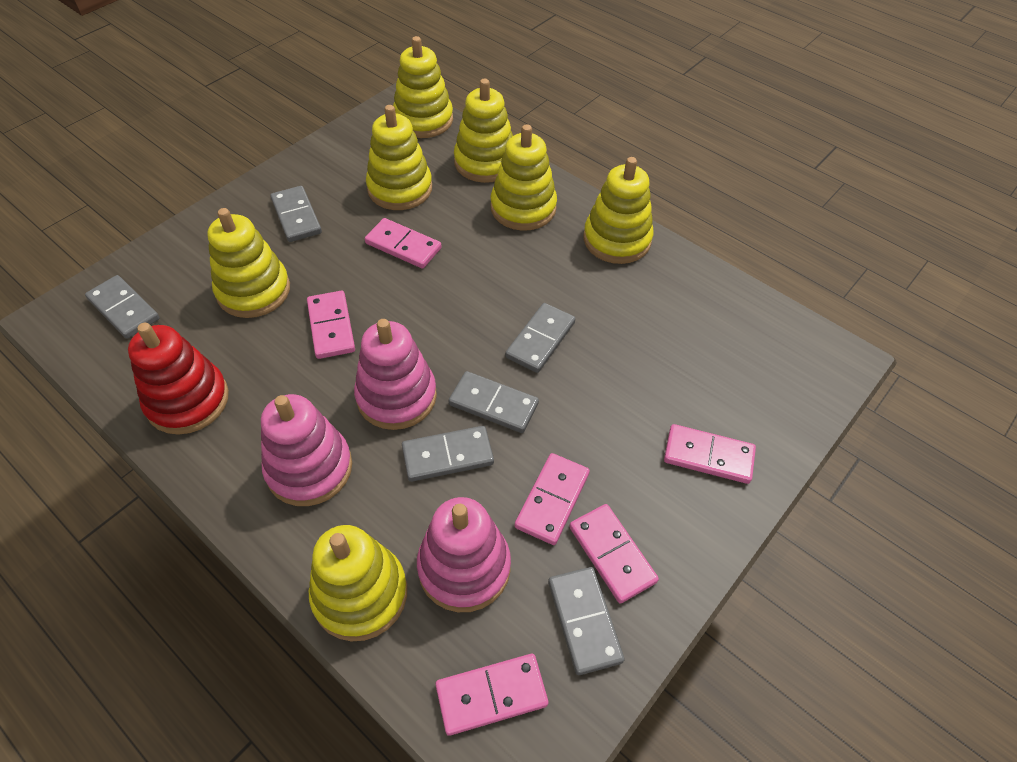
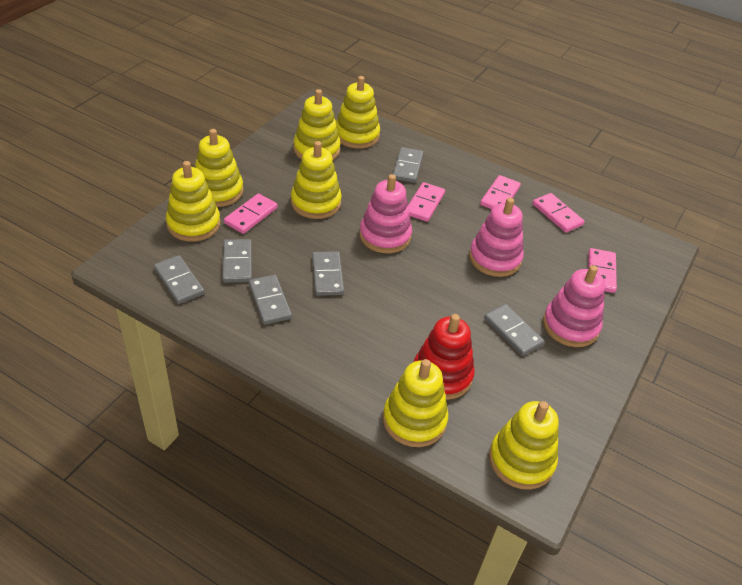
pink domino: 6 -> 5

